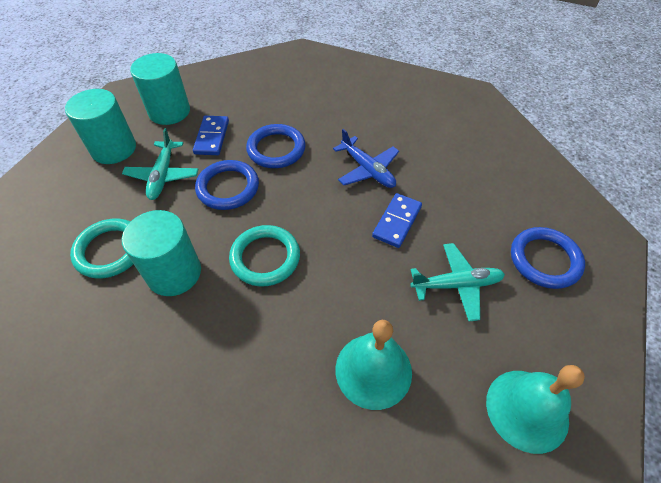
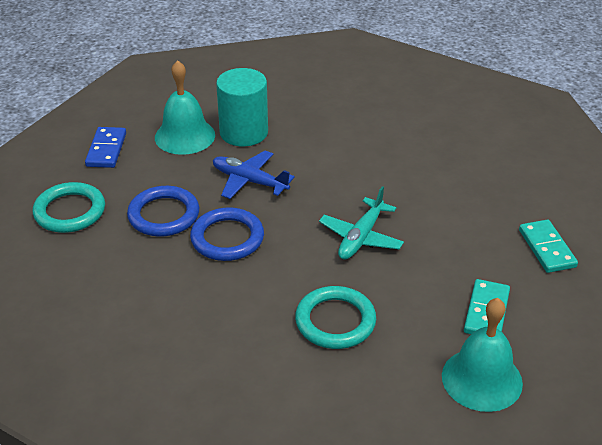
blue domino: 2 -> 1
blue ring: 3 -> 2
turquoise cylinder: 3 -> 1
turquoise domino: 0 -> 2
turquoise plane: 2 -> 1

